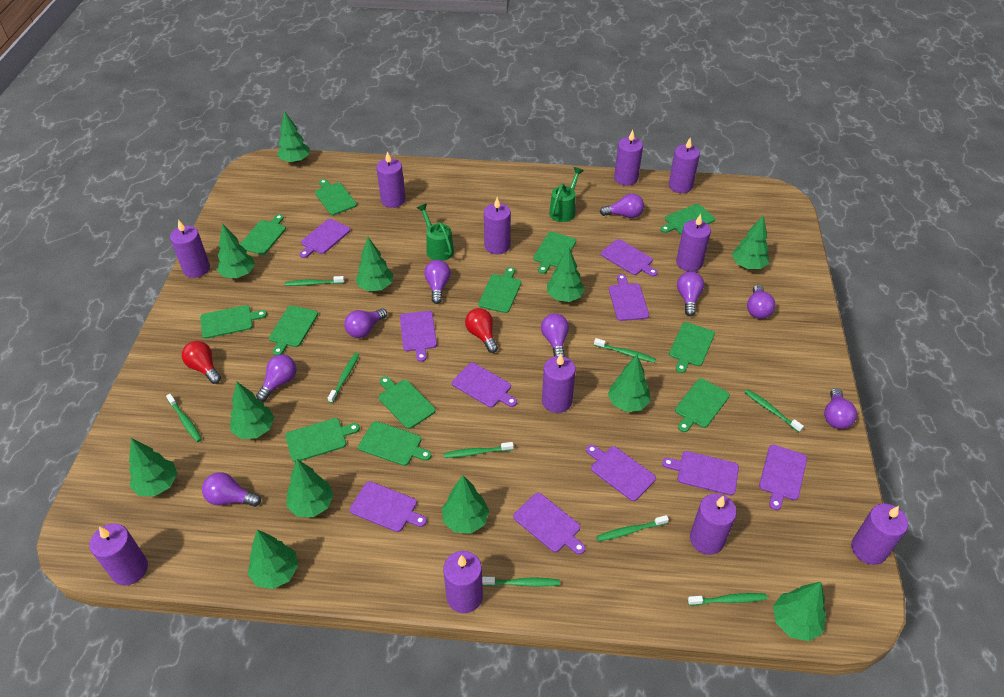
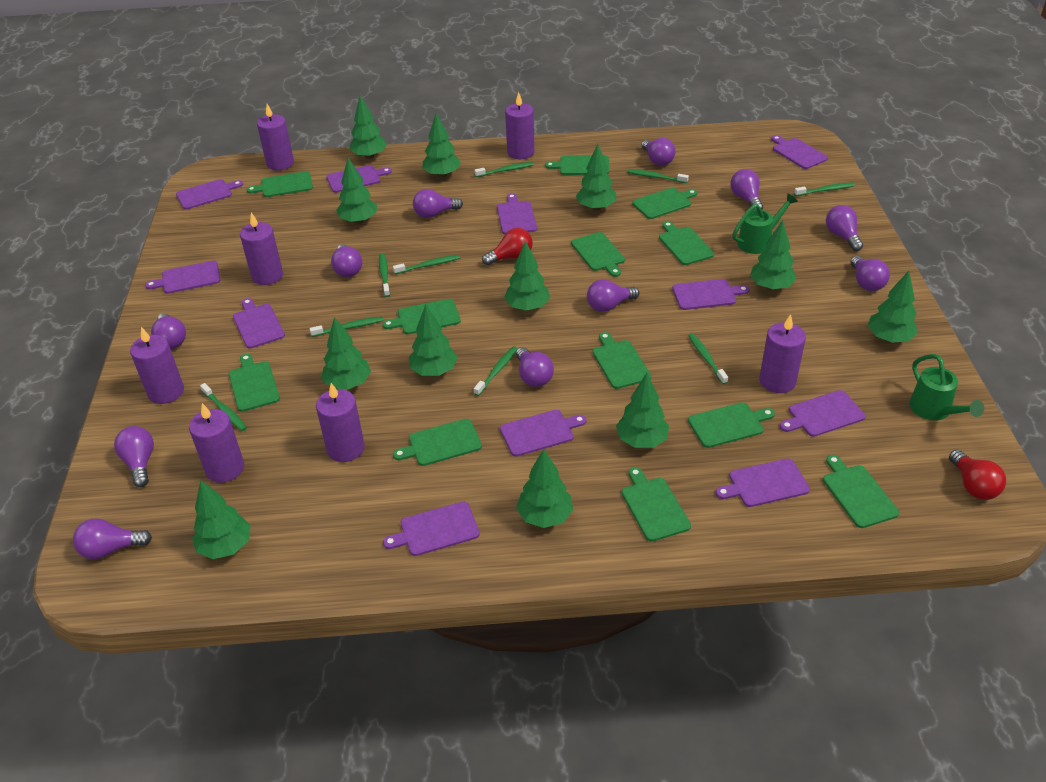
purple candle: 11 -> 7
purple cutting board: 10 -> 11
purple light bulb: 9 -> 11

